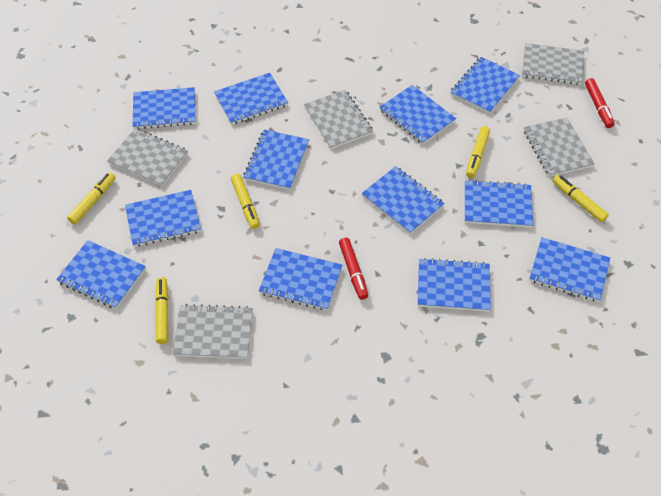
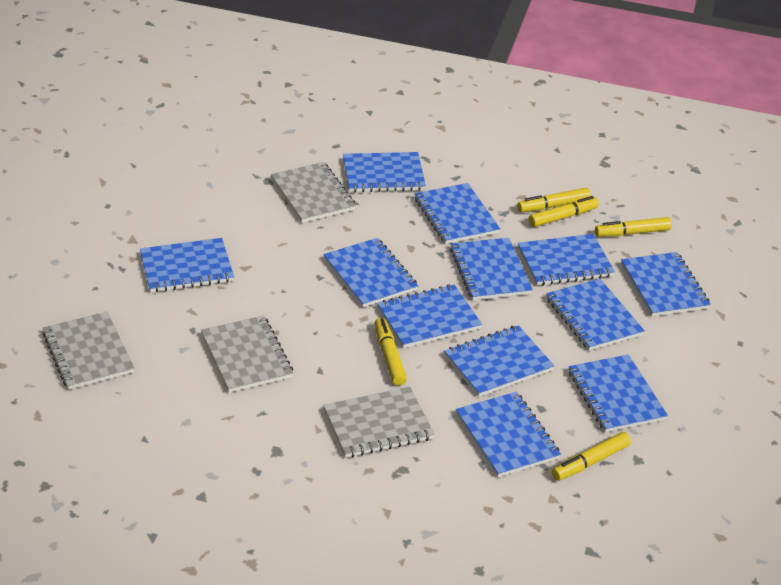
grey notebook: 5 -> 4
red marker: 2 -> 0

